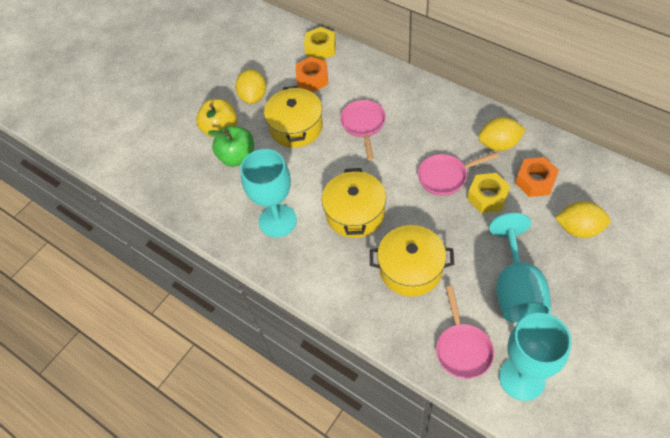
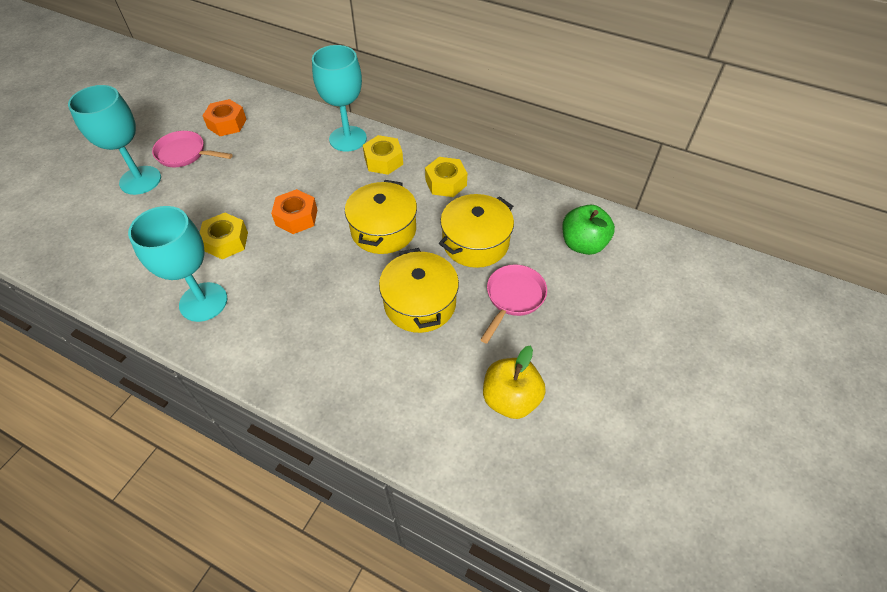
pink pan: 3 -> 2
yellow lemon: 3 -> 0
yellow nut: 2 -> 3

